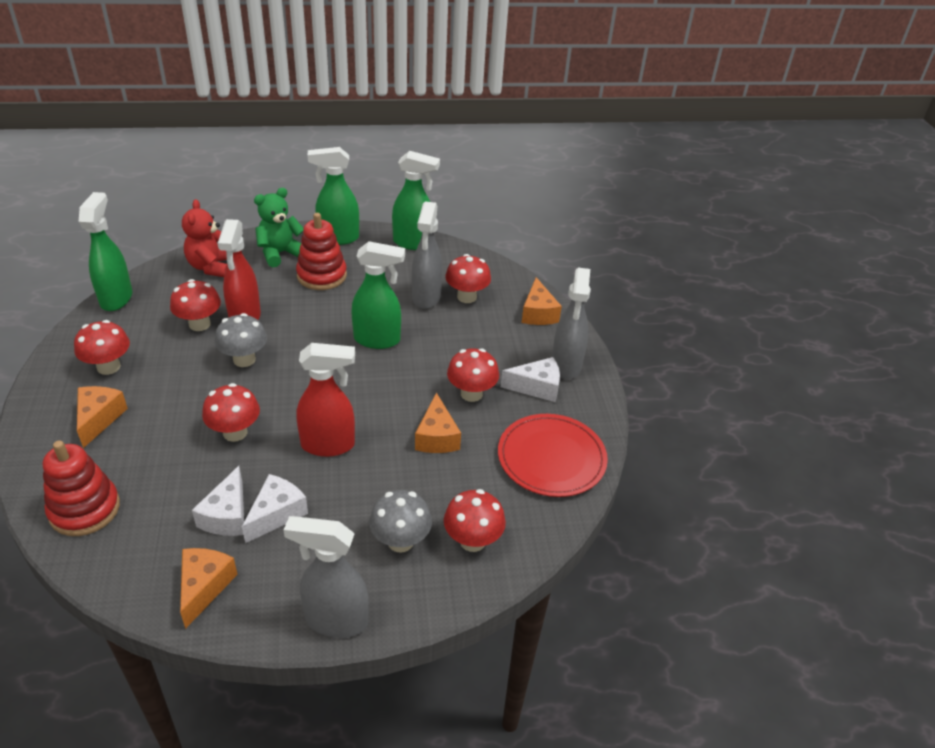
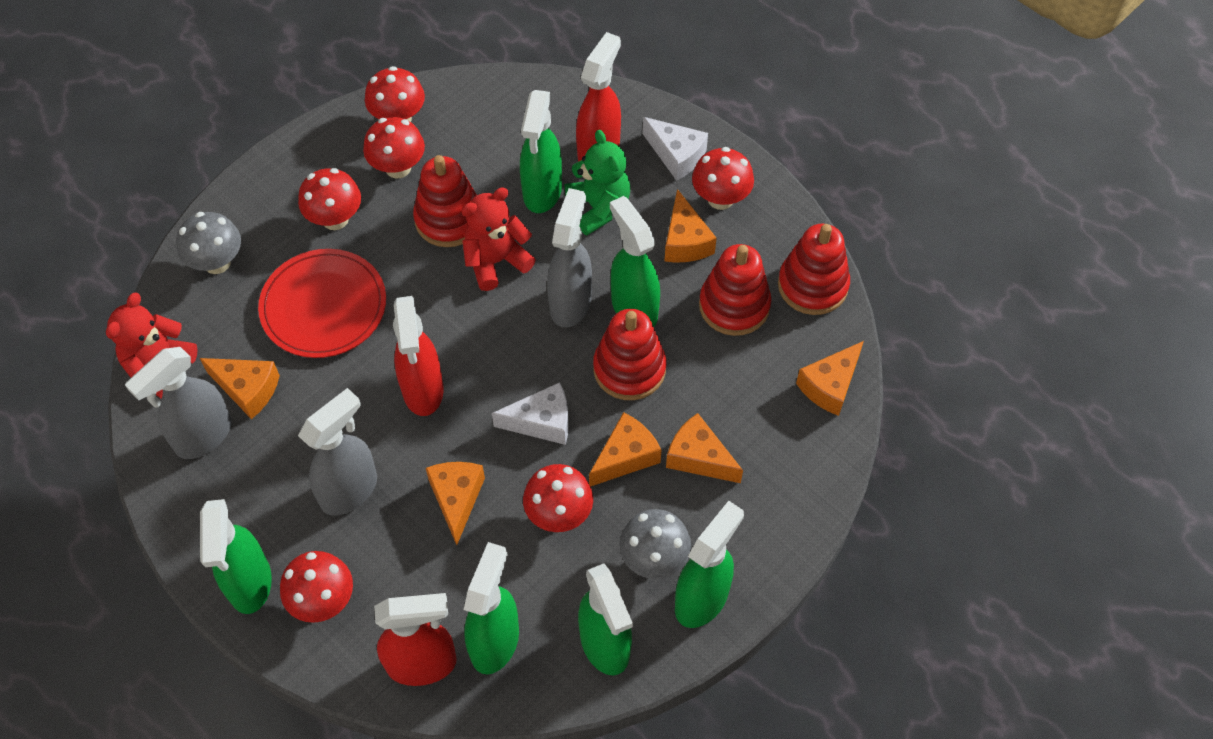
green spray bottle: 4 -> 6
orange cheese: 4 -> 6
red spray bottle: 2 -> 3
red stacking toy: 2 -> 4
red teddy bear: 1 -> 2
white cheese: 3 -> 2

